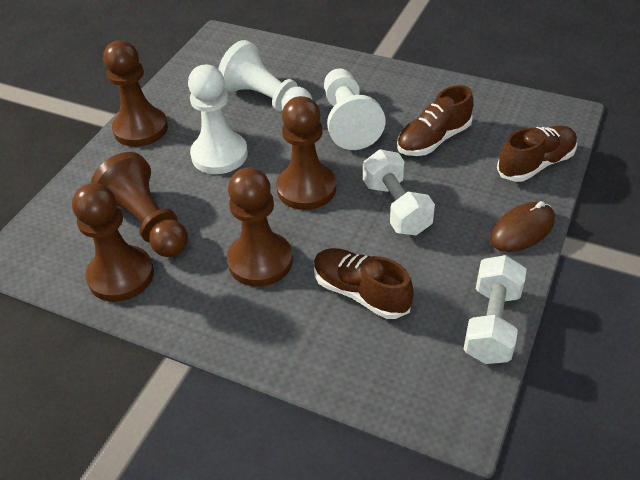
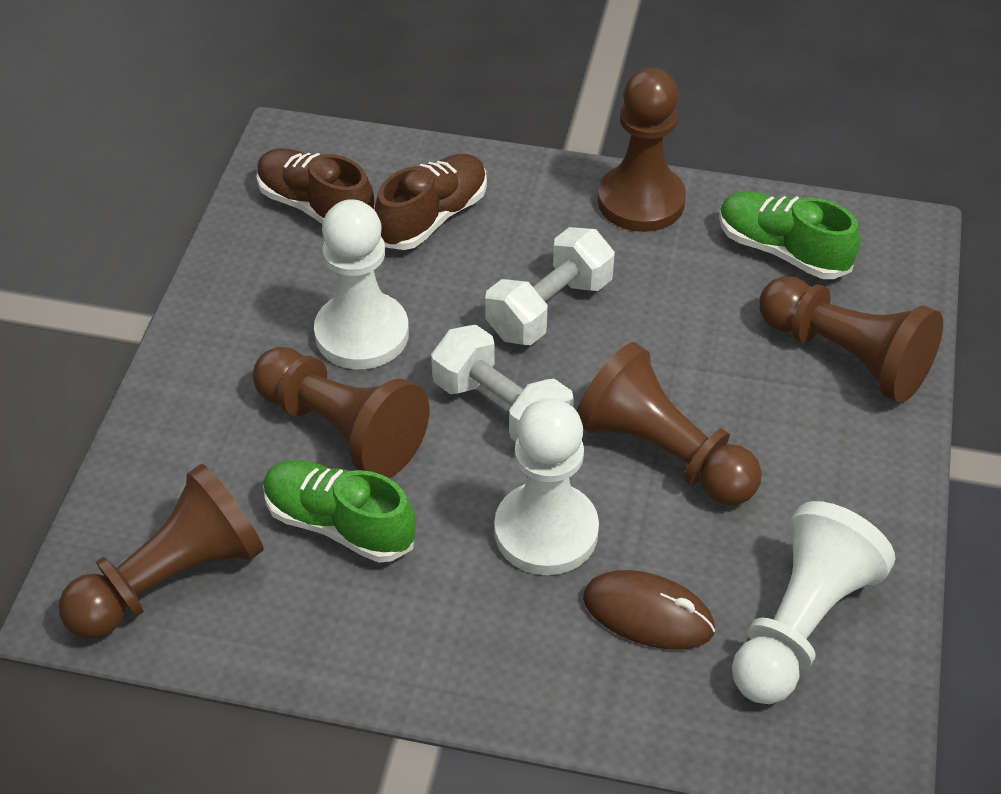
brown shoe: 3 -> 2
green shoe: 0 -> 2

